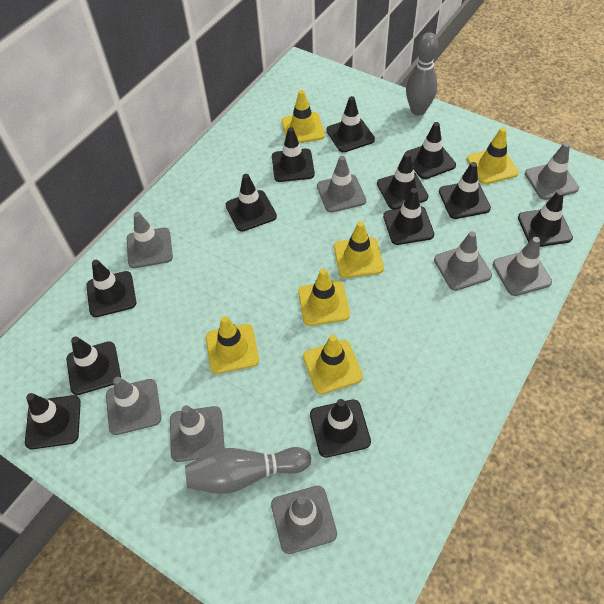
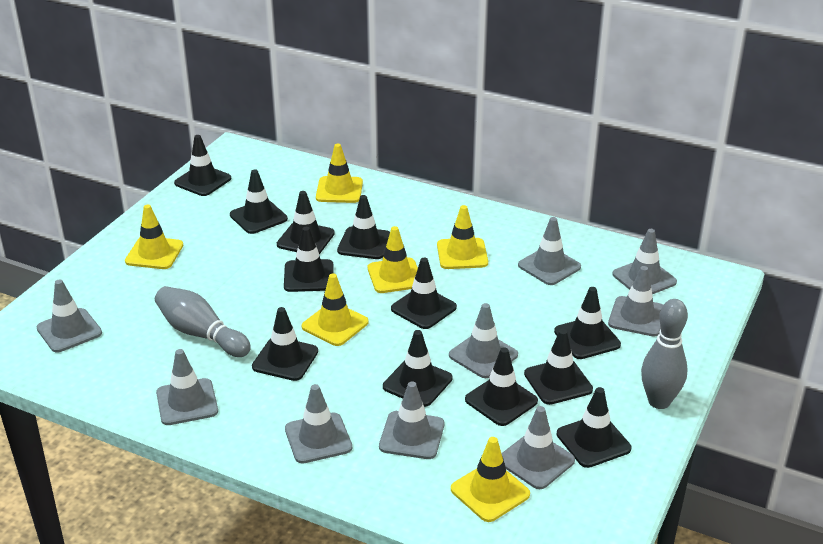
grey traffic cone: 8 -> 9

